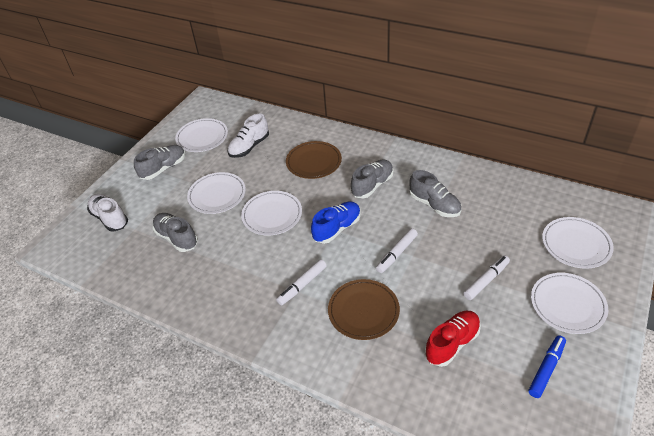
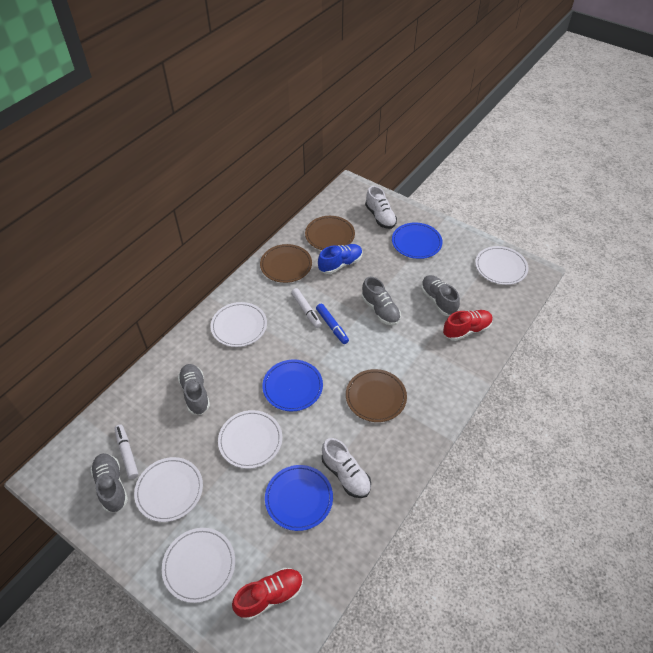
blue plate: 0 -> 3
brown plate: 2 -> 3
red shoe: 1 -> 2
white marker: 3 -> 2

